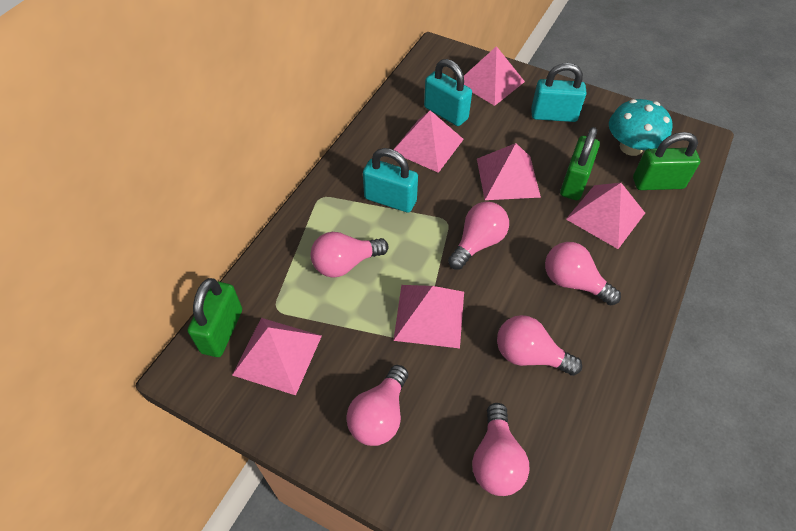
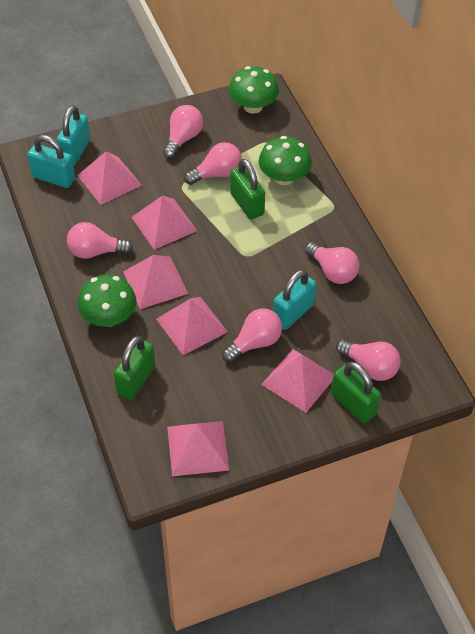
green mushroom: 0 -> 3
turquoise mushroom: 1 -> 0

